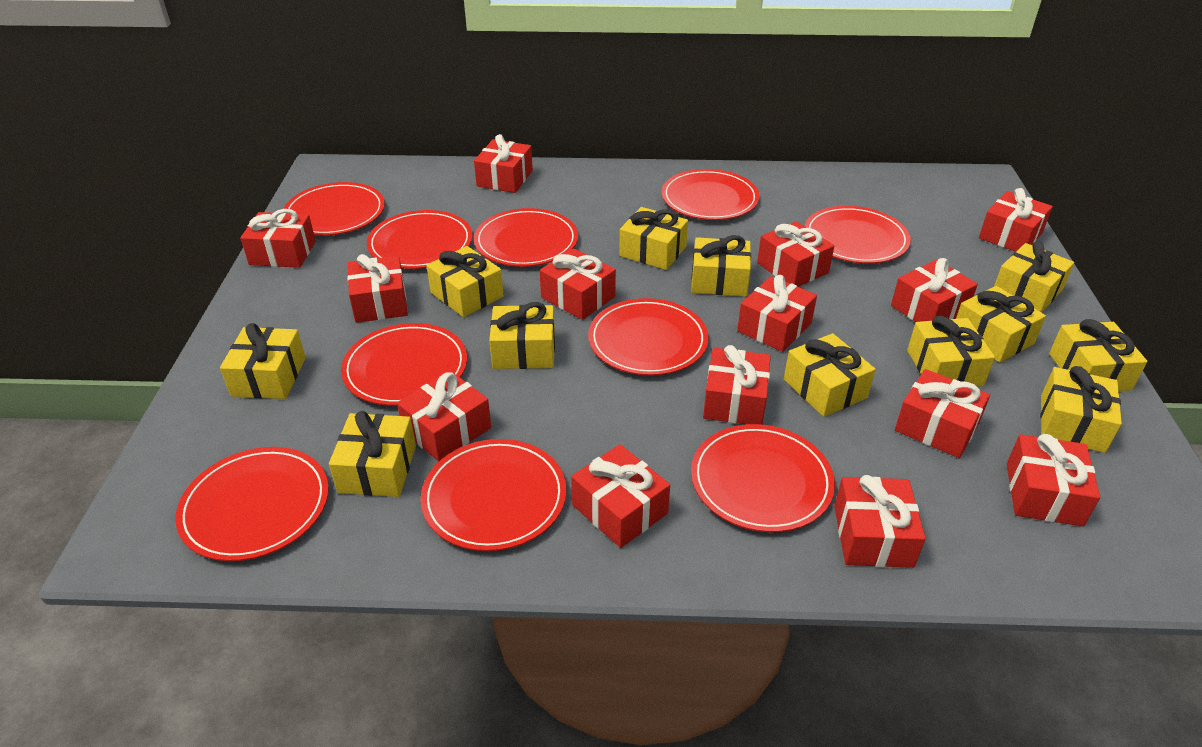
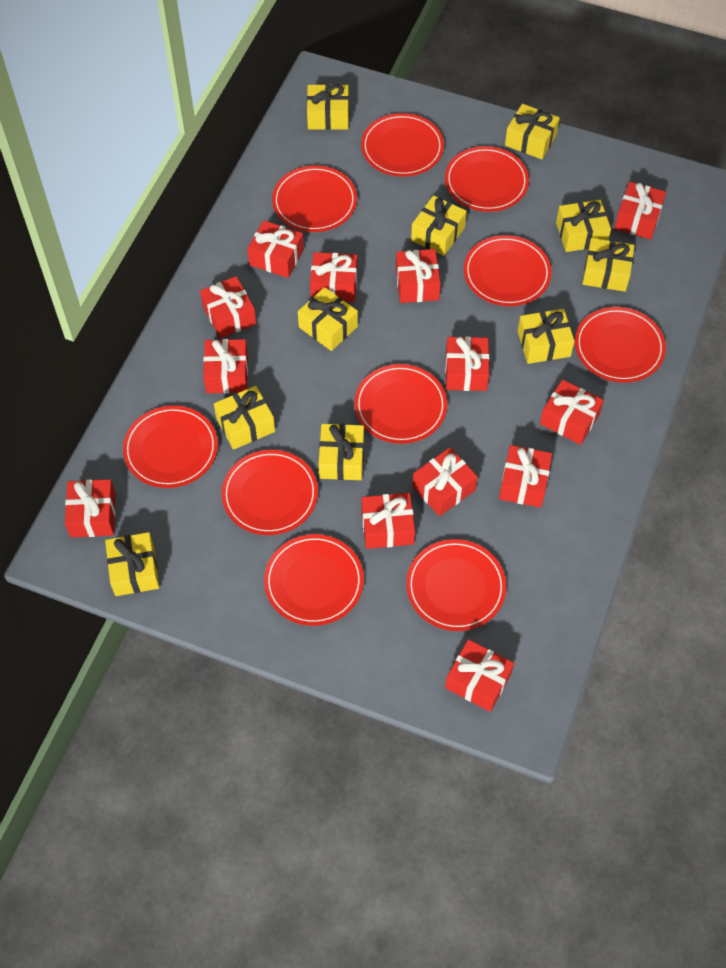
red gift: 14 -> 13
yellow gift: 12 -> 10

